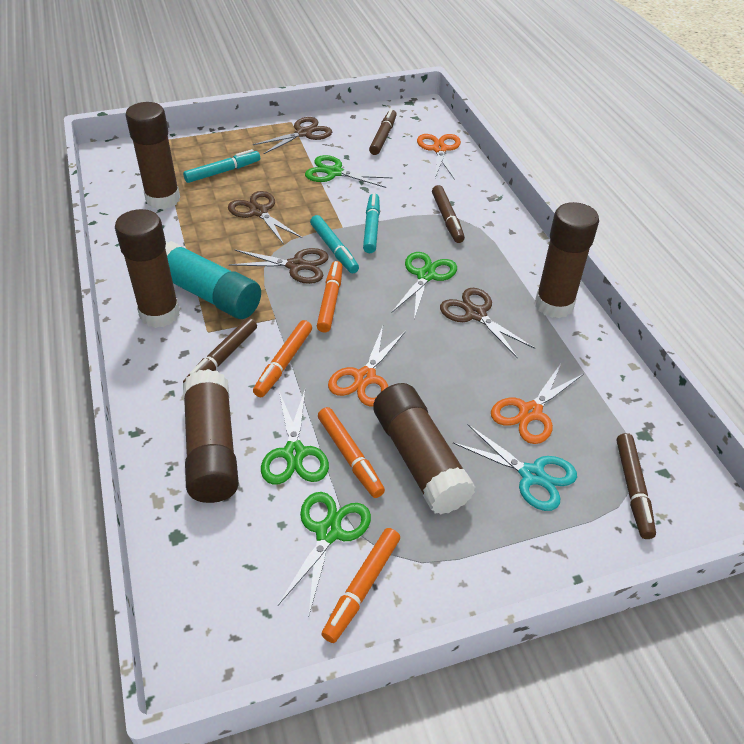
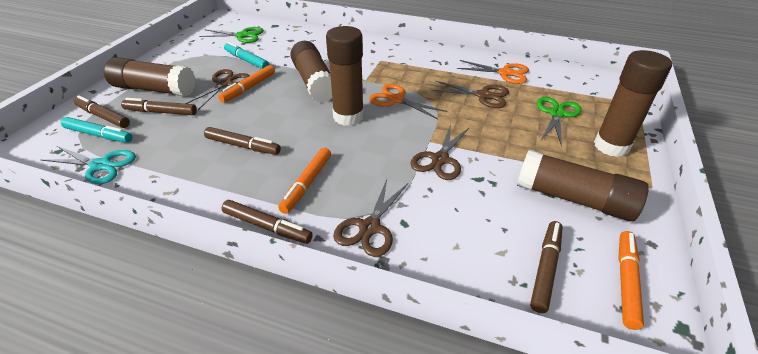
brown marker: 4 -> 5
green scissors: 4 -> 2
orange marker: 4 -> 3
orange scissors: 3 -> 2
turquoise glue stick: 1 -> 0
turquoise marker: 3 -> 2

